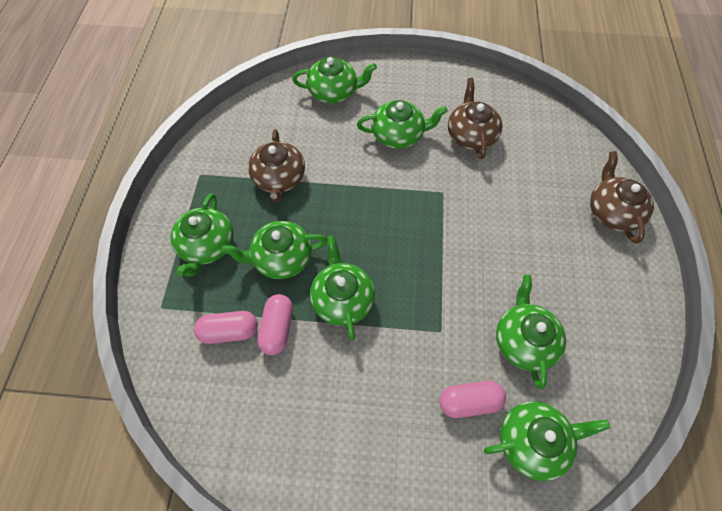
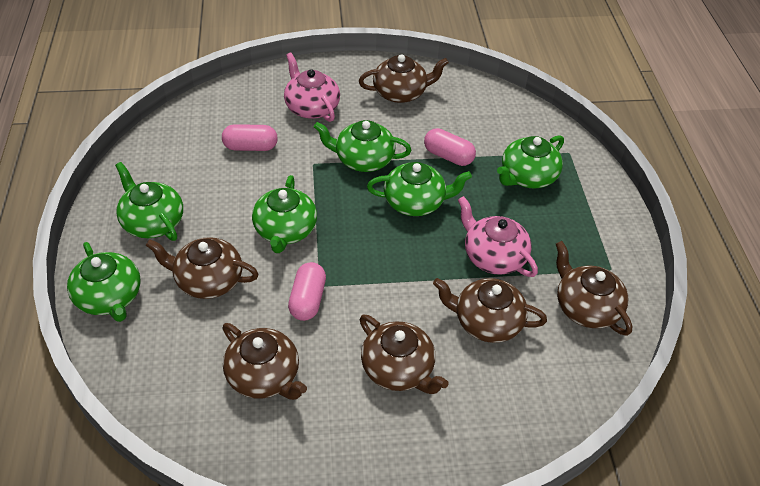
brown teapot: 3 -> 6
green teapot: 7 -> 6
pink teapot: 0 -> 2

